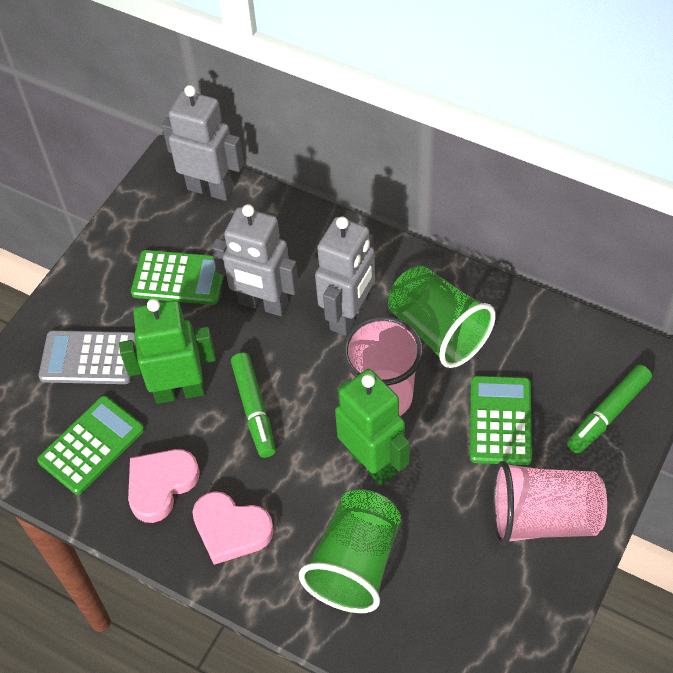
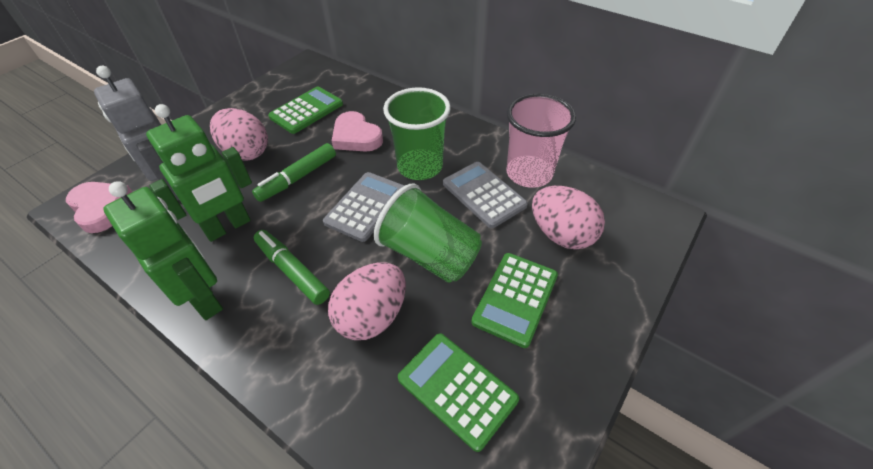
grey calculator: 1 -> 2
grey robot: 3 -> 1
pink cup: 2 -> 1
pink egg: 0 -> 3

